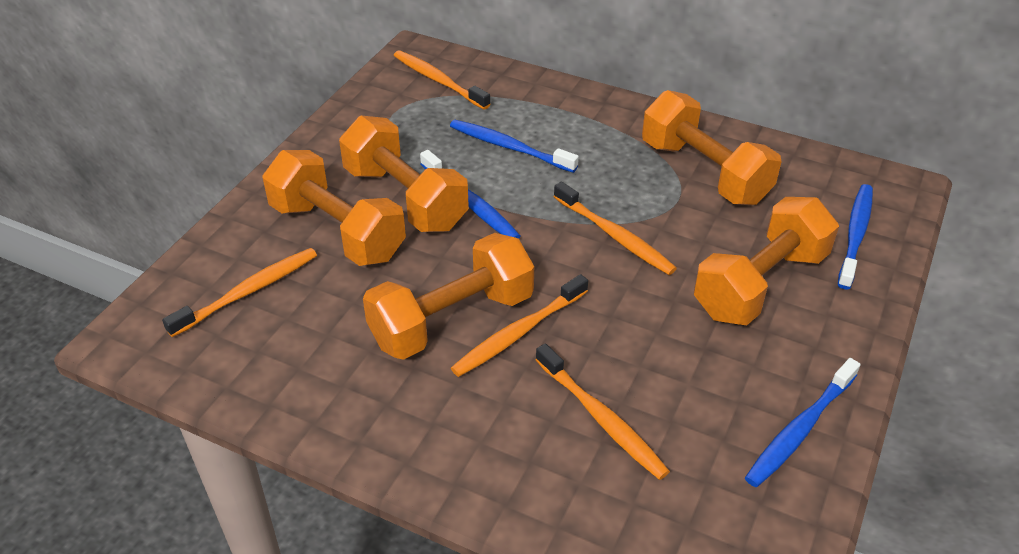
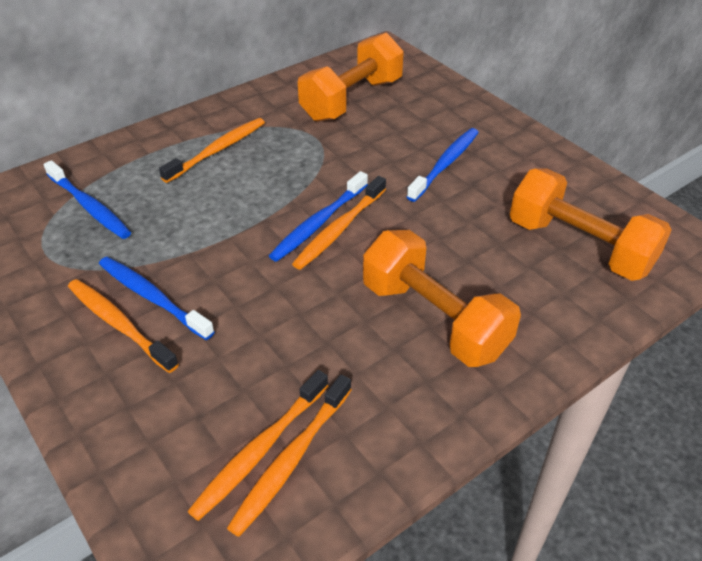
orange dumbbell: 5 -> 3

